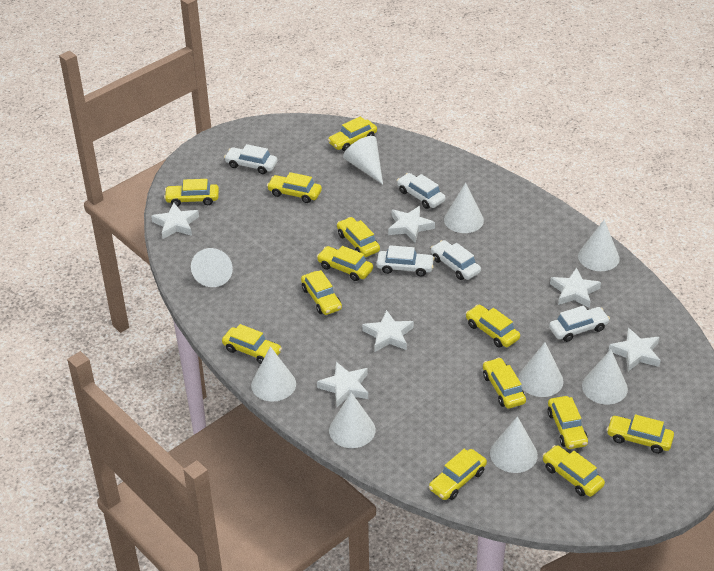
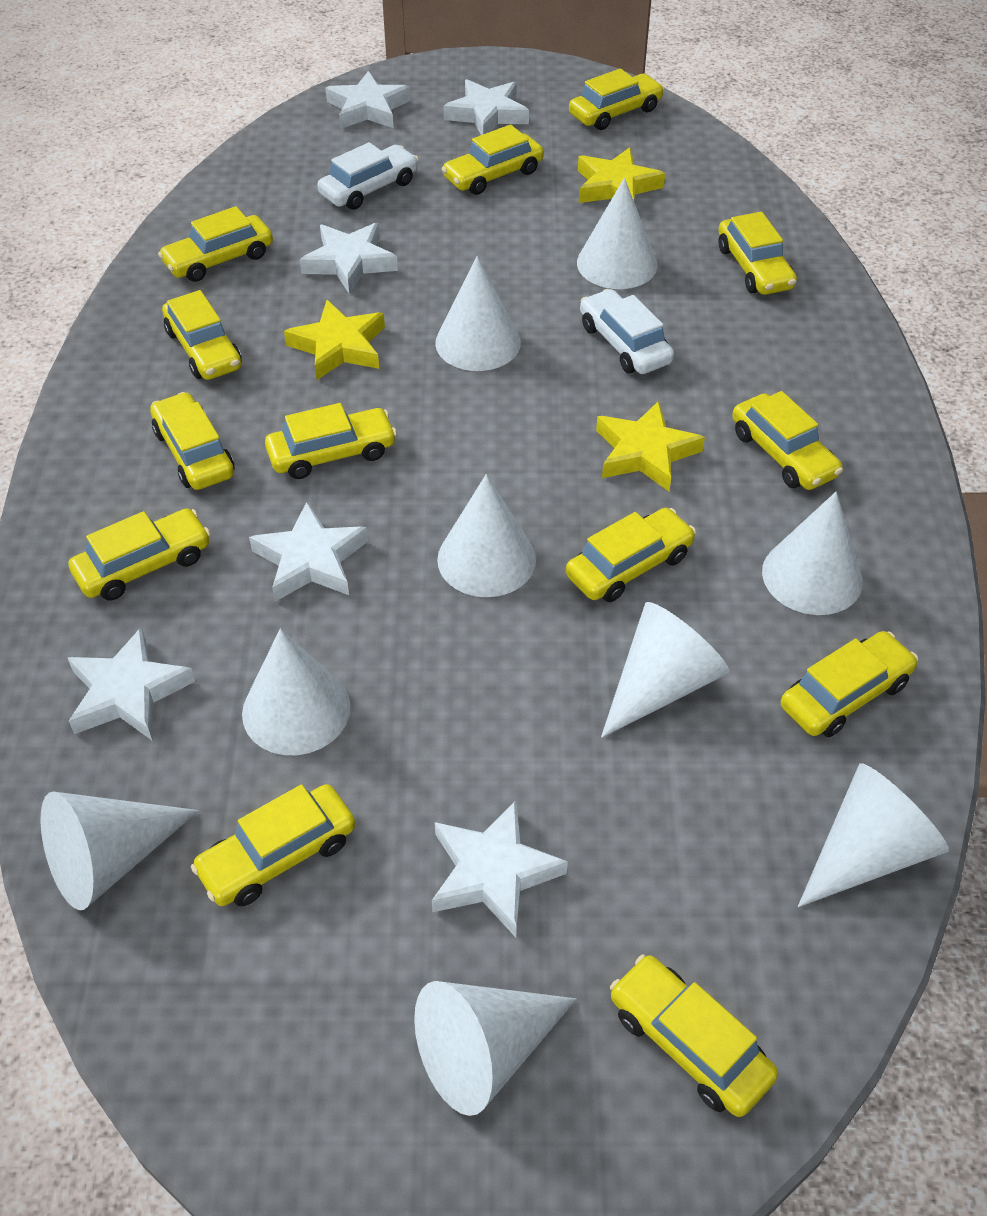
white car: 5 -> 2
yellow star: 0 -> 3

